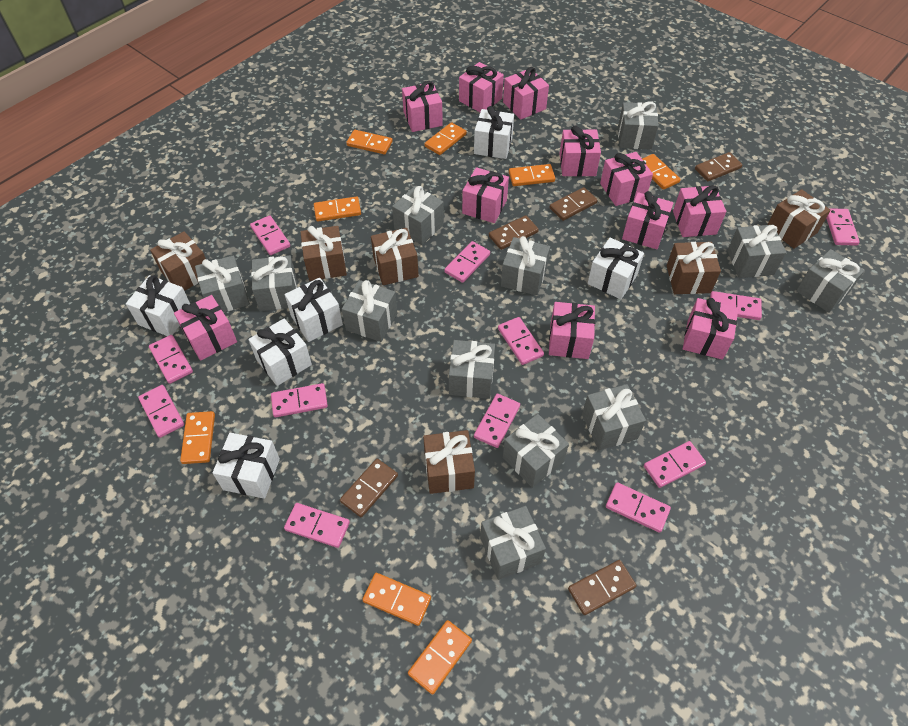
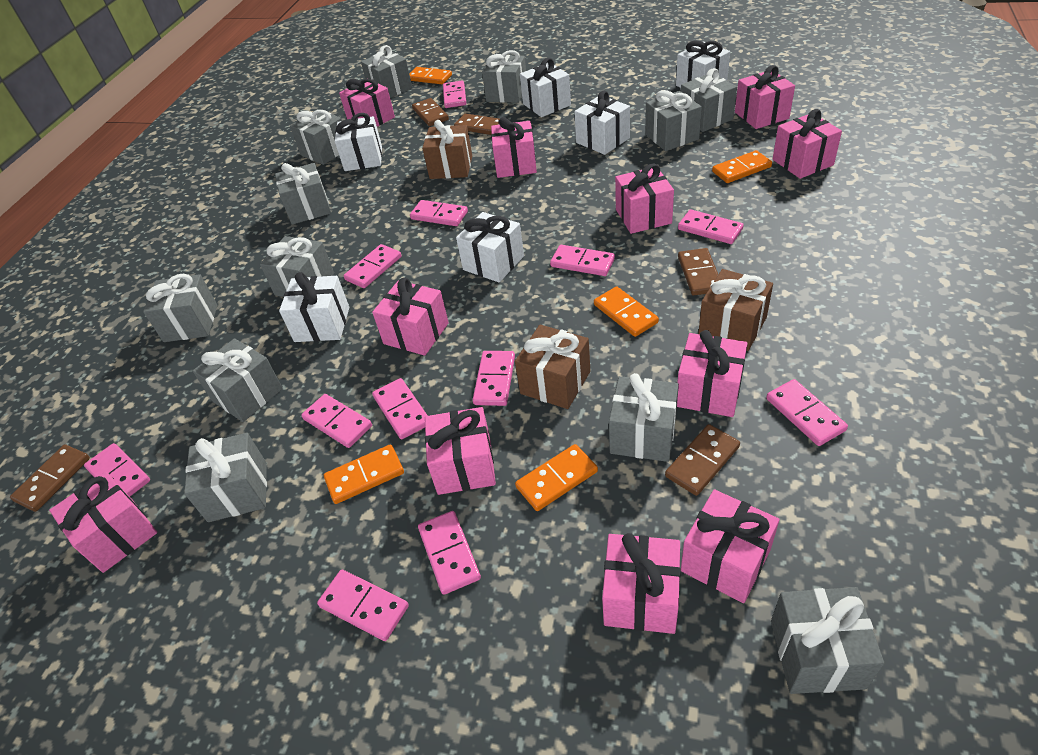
brown gift: 6 -> 3
orange domino: 8 -> 5

